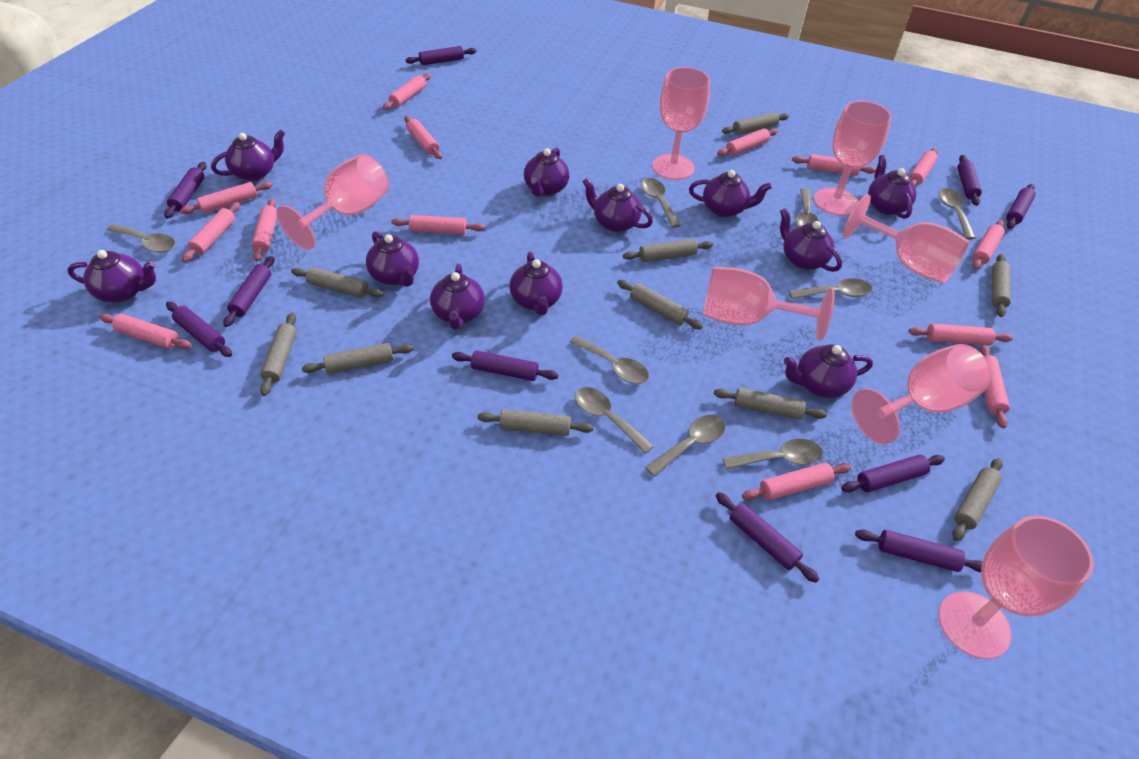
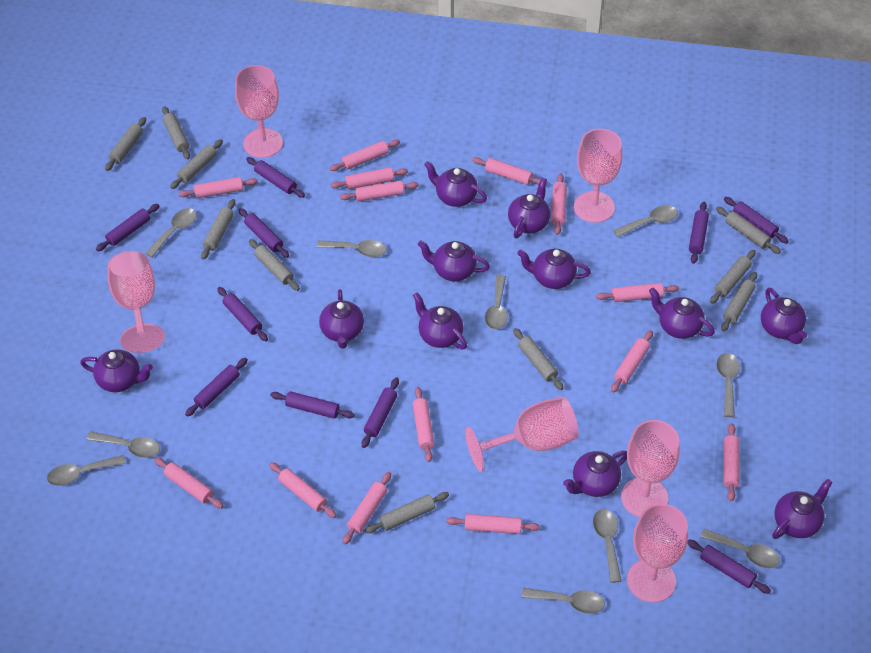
grey spoon: 9 -> 10
pink goblet: 7 -> 6

